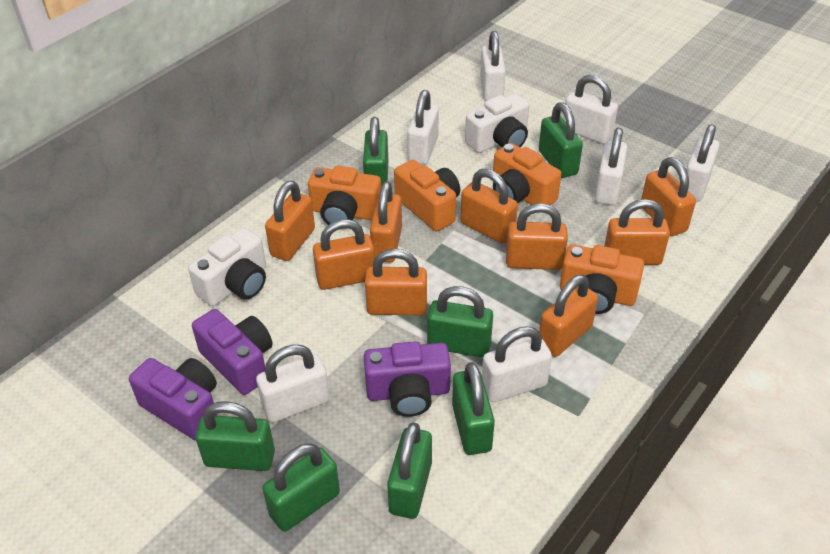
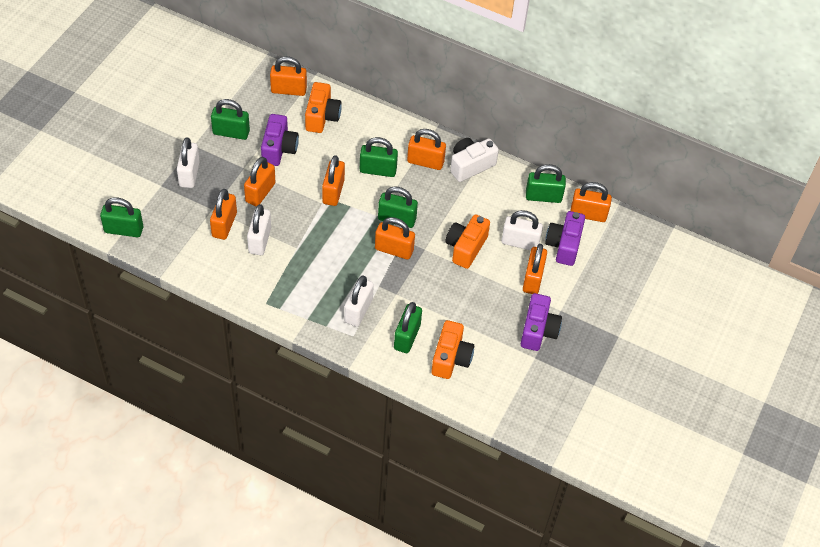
green padlock: 7 -> 6
orange camera: 4 -> 3
orange padlock: 9 -> 8
white camera: 2 -> 1
white padlock: 7 -> 4

